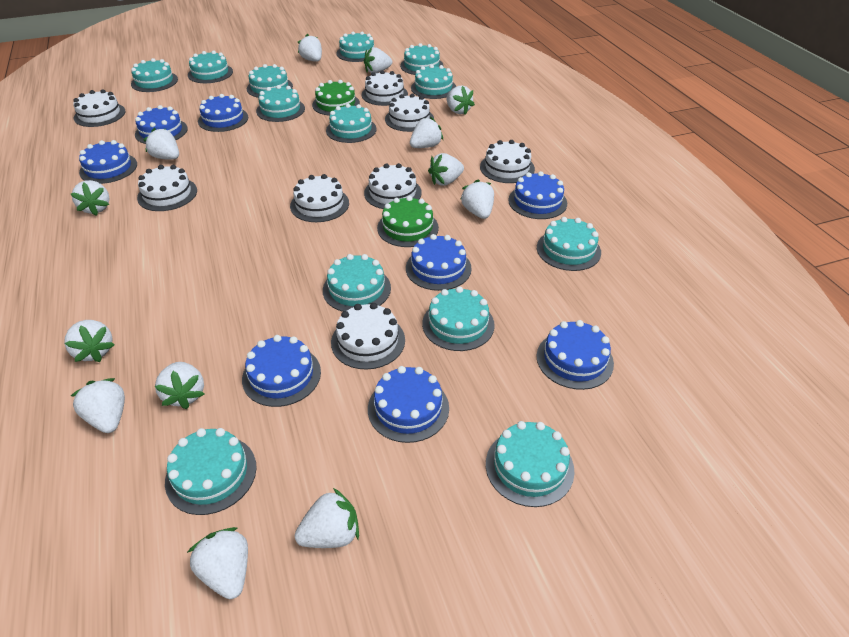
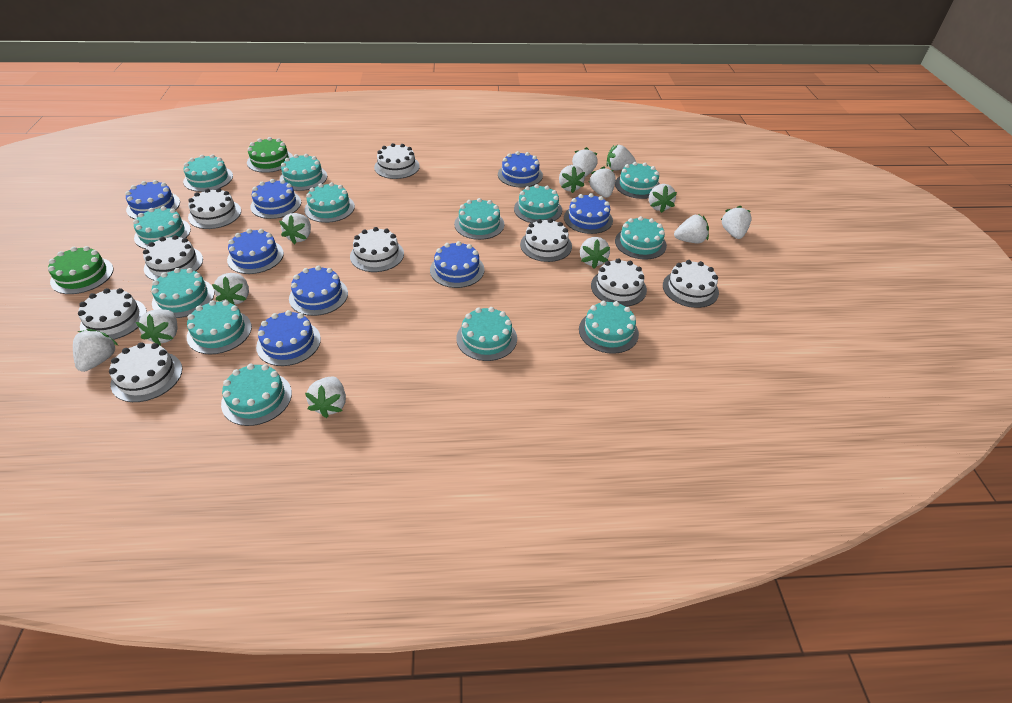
white cake: 8 -> 9

